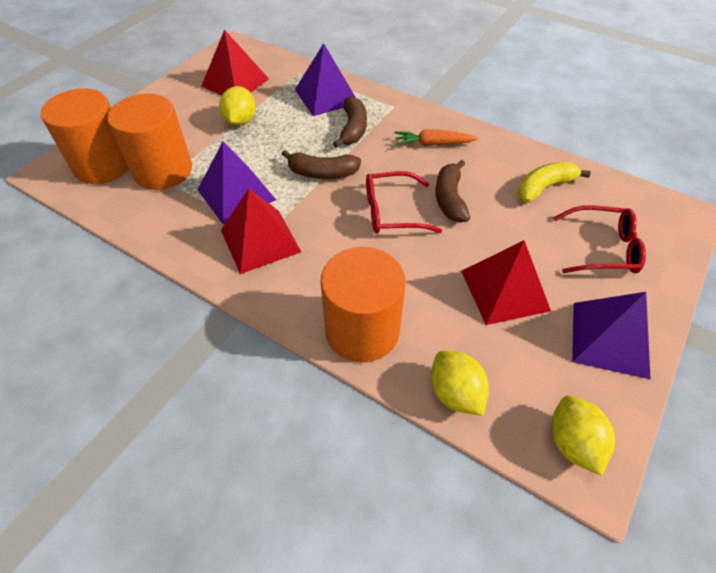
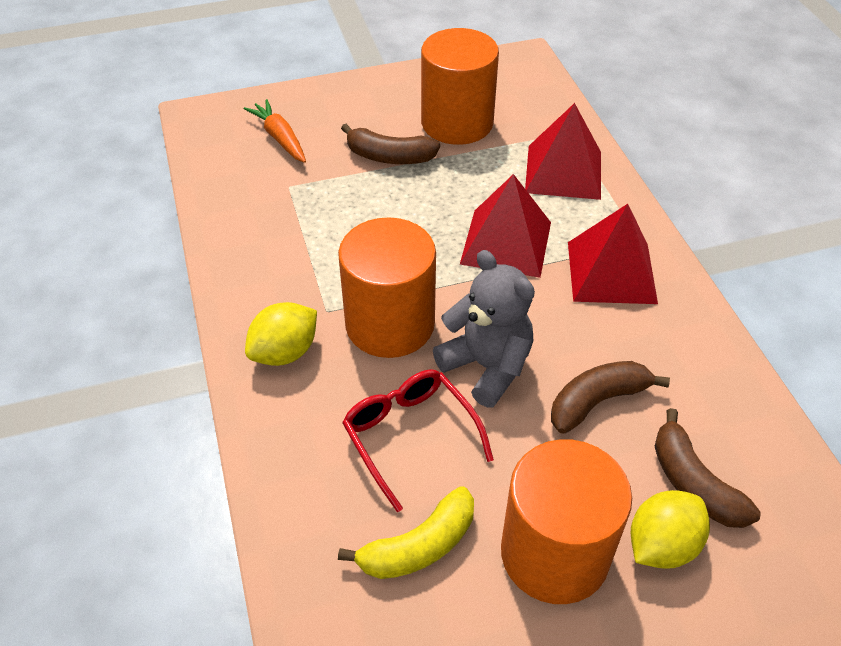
grey teddy bear: 0 -> 1
purple pyramid: 3 -> 0
red glasses: 2 -> 1
yellow lemon: 3 -> 2

